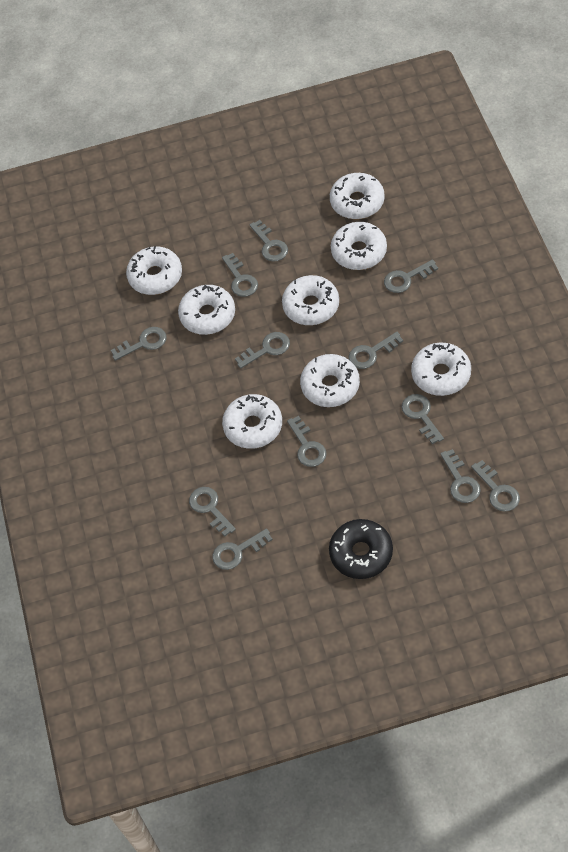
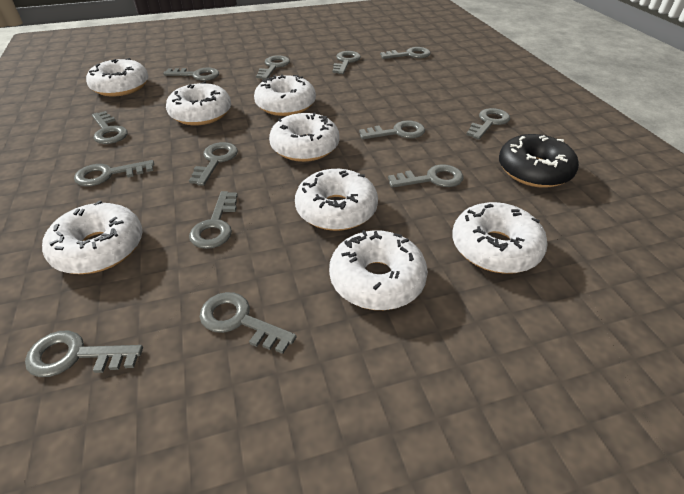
grey key: 12 -> 13

